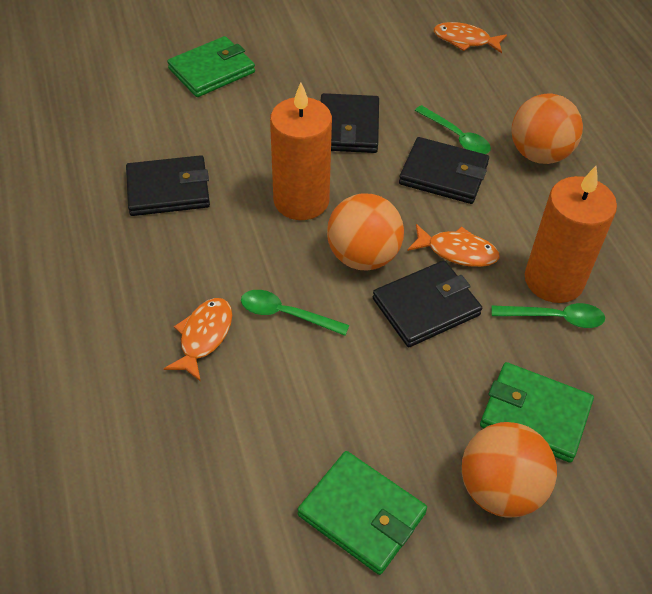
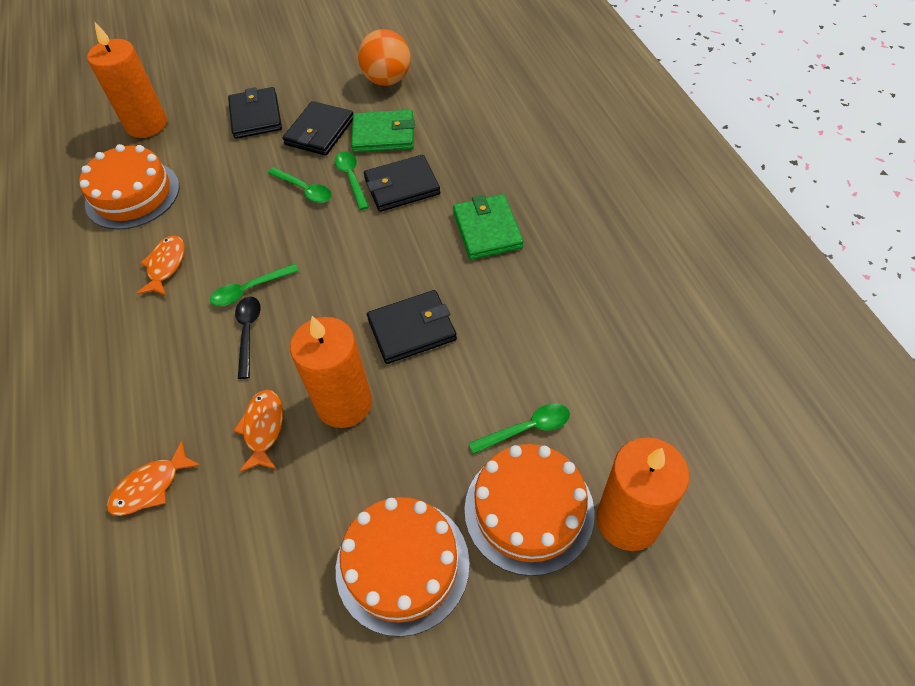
black spoon: 0 -> 1
green spoon: 3 -> 4
green wallet: 3 -> 2
orange ball: 3 -> 1
orange cake: 0 -> 3
orange candle: 2 -> 3

